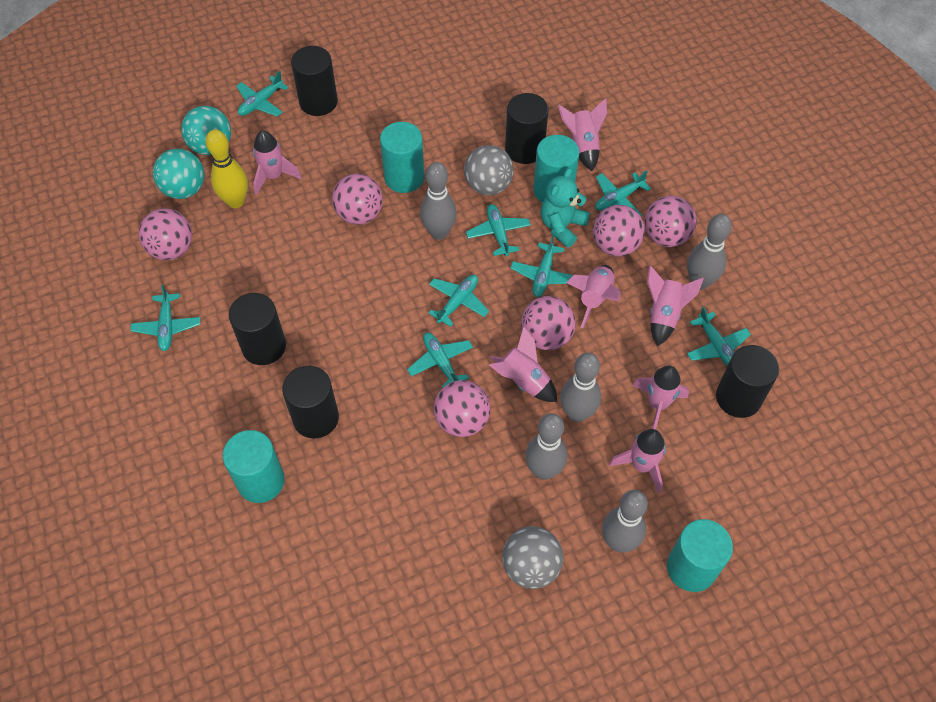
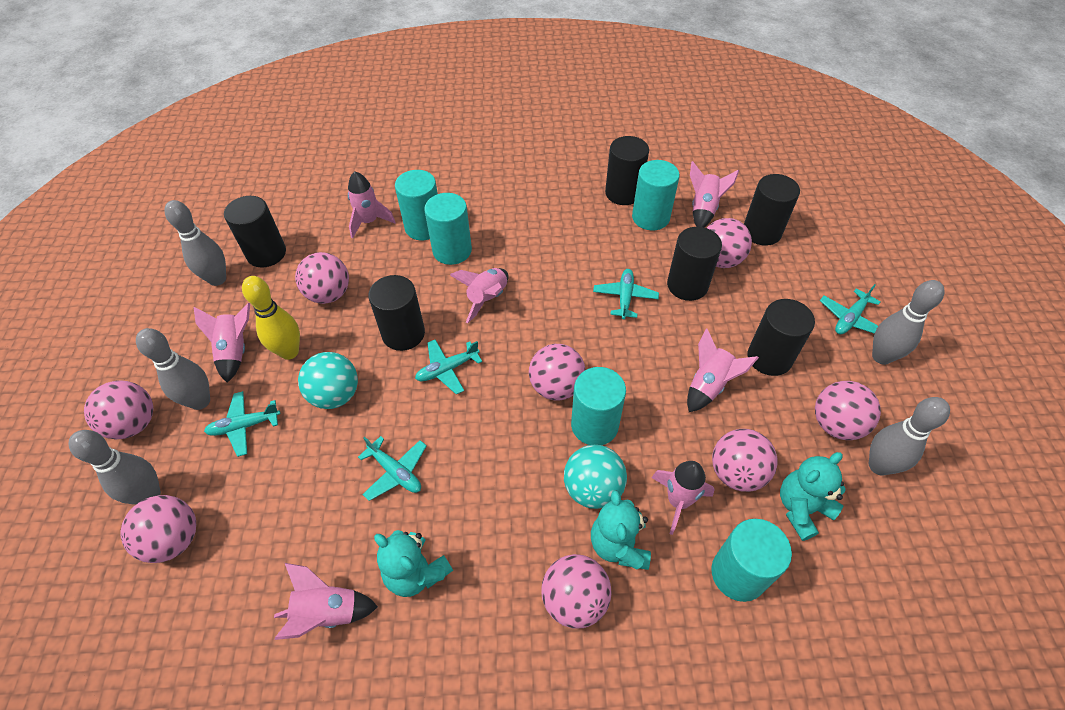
black cylinder: 5 -> 6
grey ball: 2 -> 0
pink ball: 6 -> 8
turquoise cylinder: 4 -> 5
turquoise plane: 8 -> 5
turquoise teddy bear: 1 -> 3

